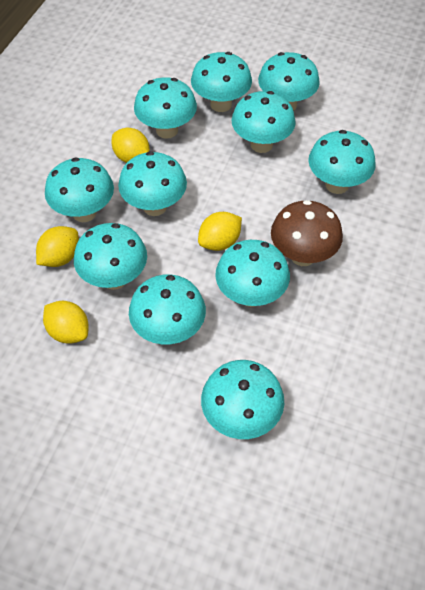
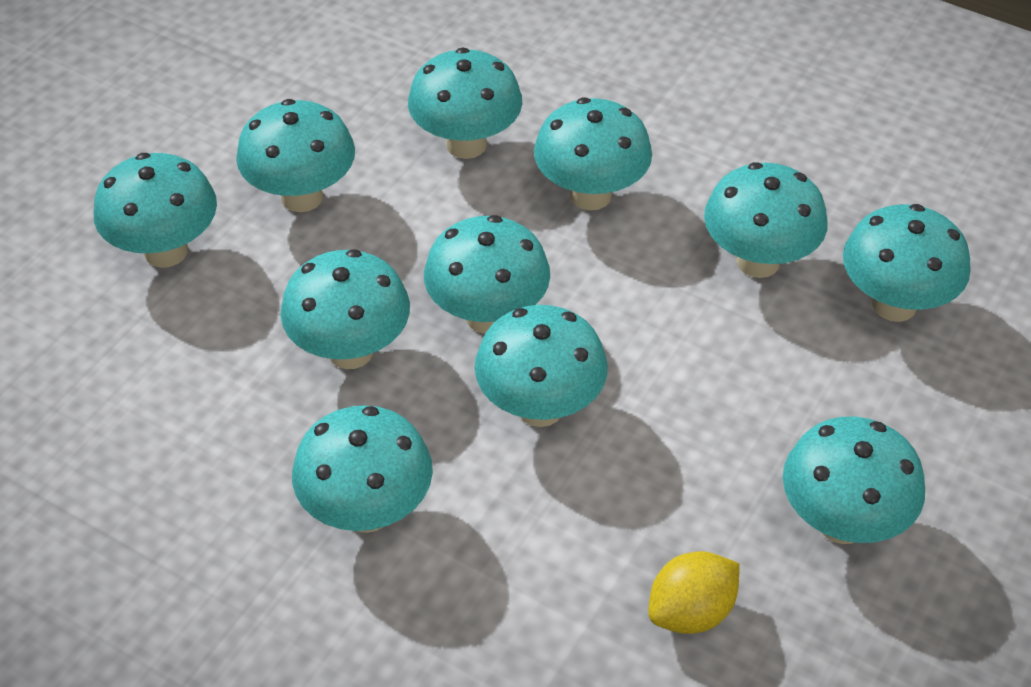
brown mushroom: 1 -> 0
yellow lemon: 4 -> 1

